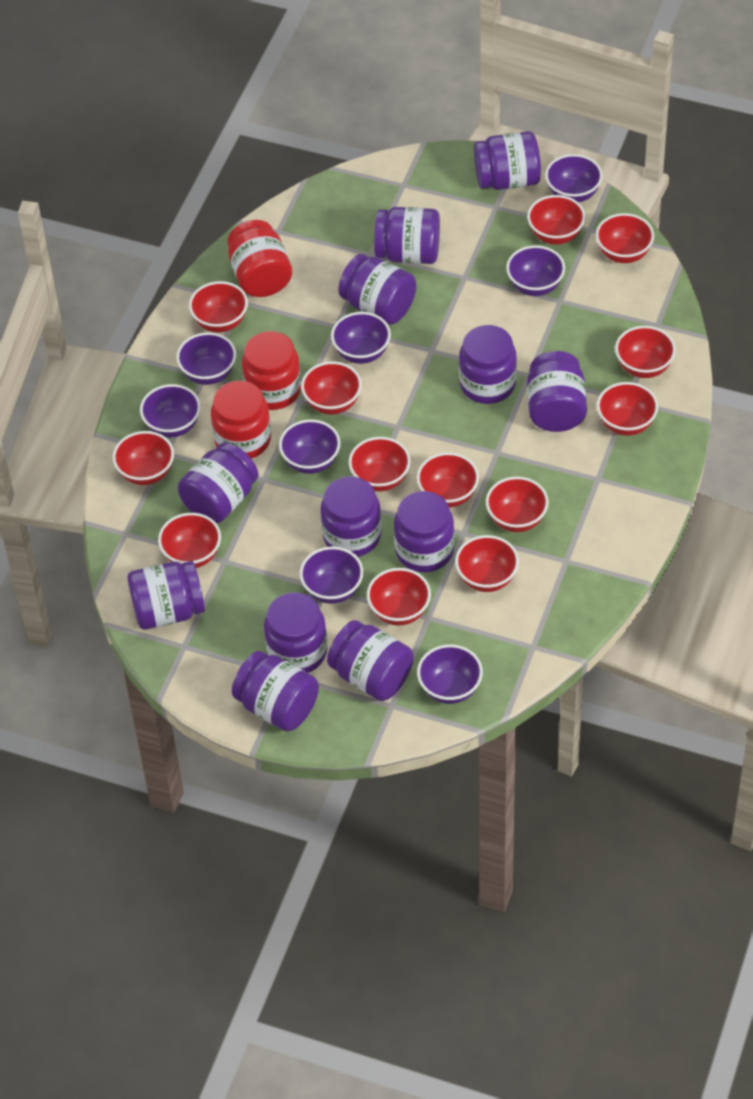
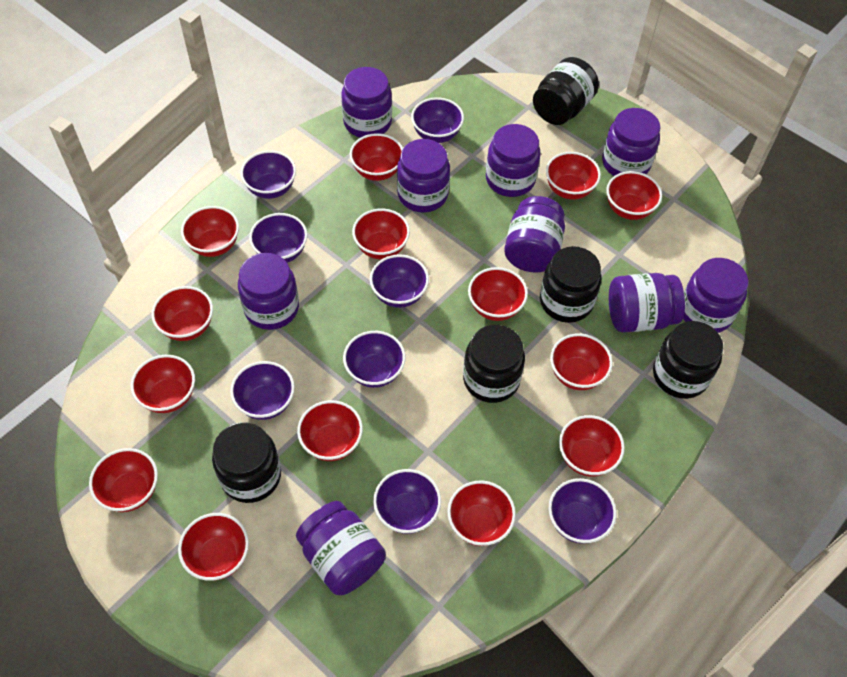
black jar: 0 -> 5
purple jar: 12 -> 9
red bowl: 13 -> 14
red jar: 3 -> 0

